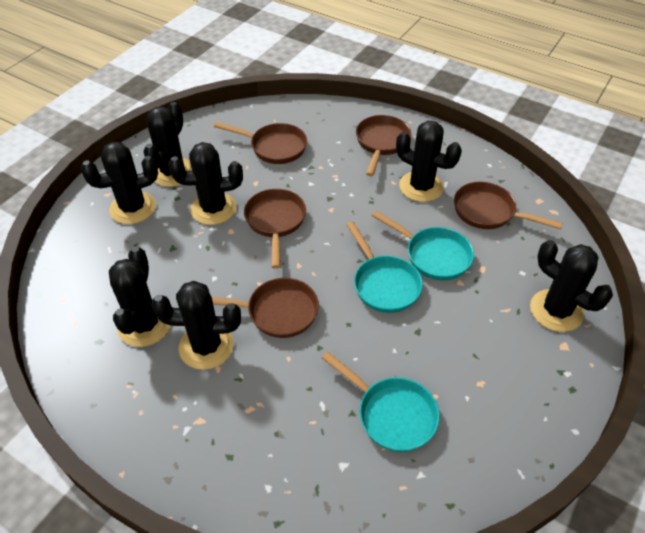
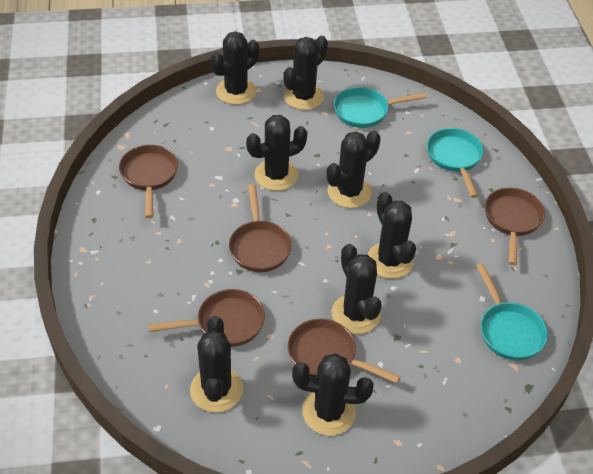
black cactus: 7 -> 8

